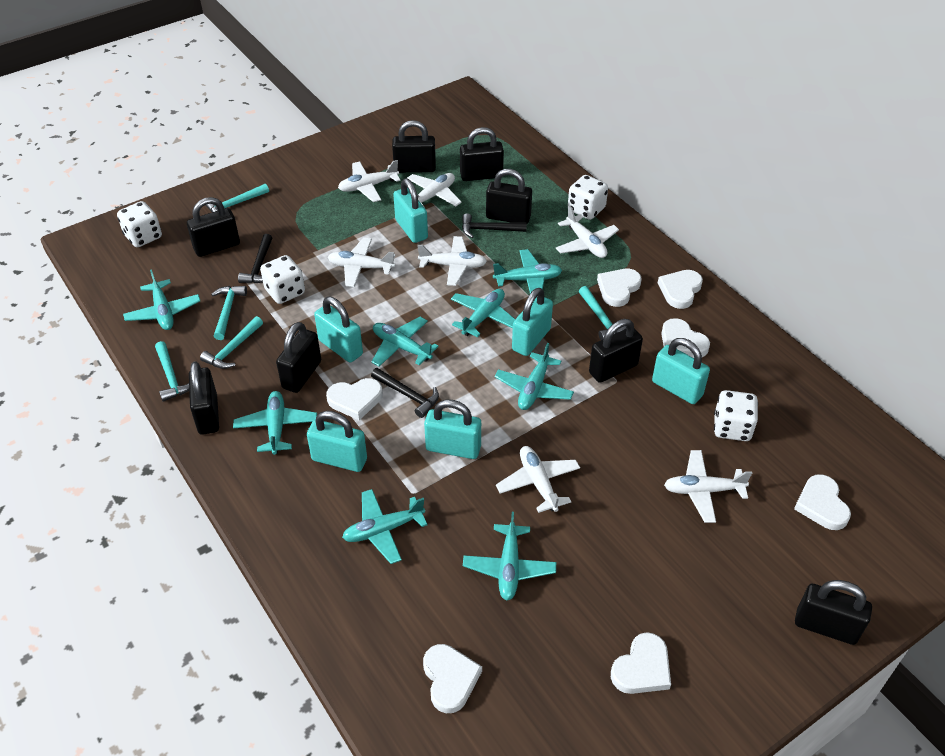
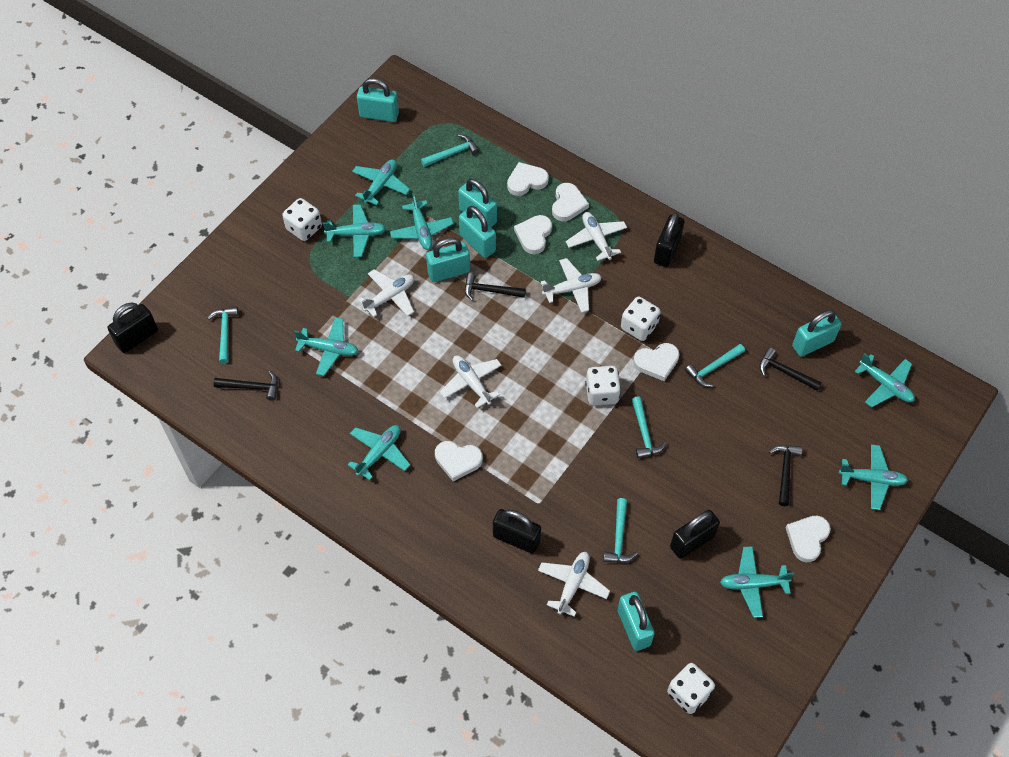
black hammer: 3 -> 4
black padlock: 8 -> 4
white heart: 7 -> 6
white plane: 7 -> 5

